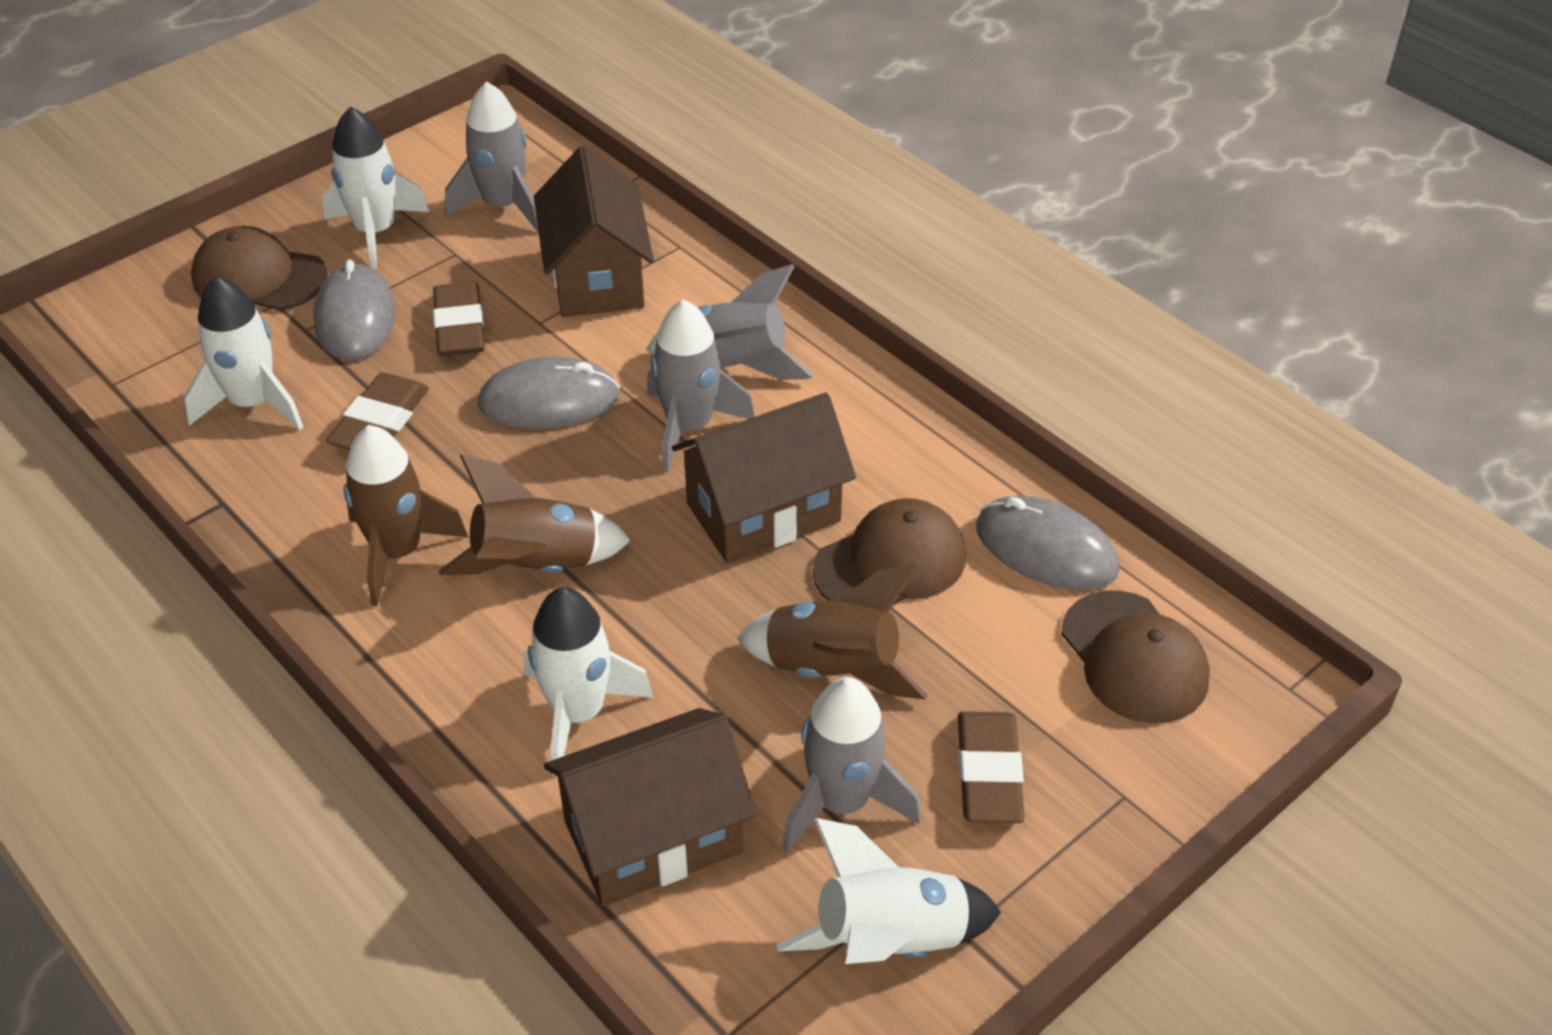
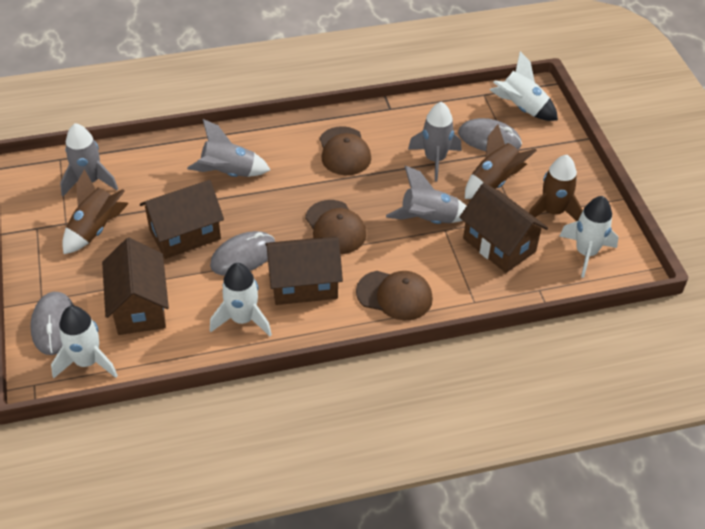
brown eraser: 3 -> 0
brown house: 3 -> 4

